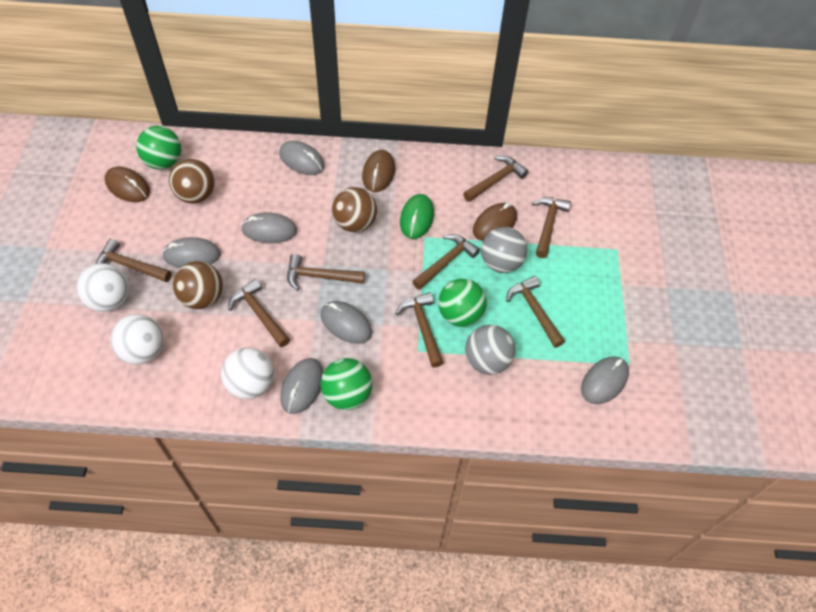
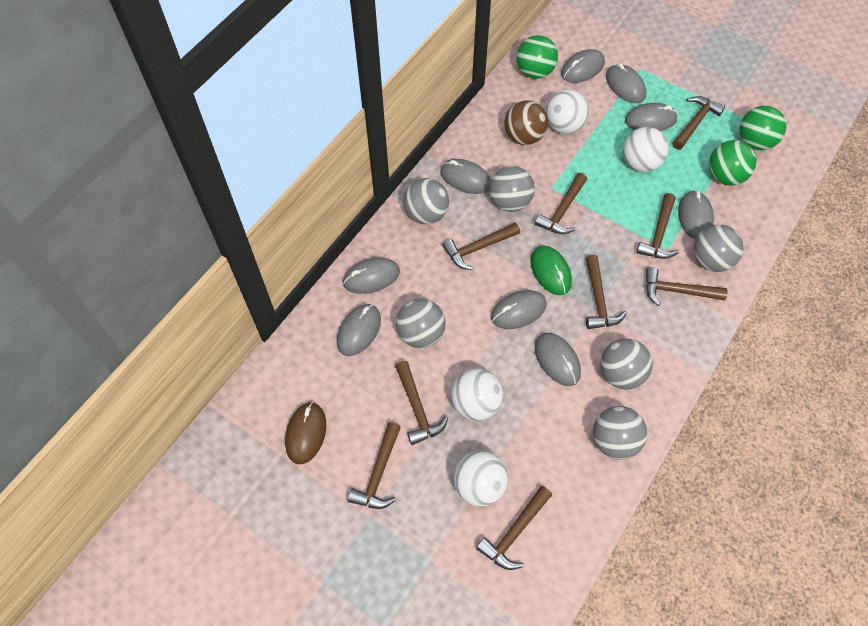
brown ball: 3 -> 1
brown hammer: 8 -> 9
brown mouse: 3 -> 1
grey ball: 2 -> 6
grey mouse: 6 -> 9
white ball: 3 -> 4

